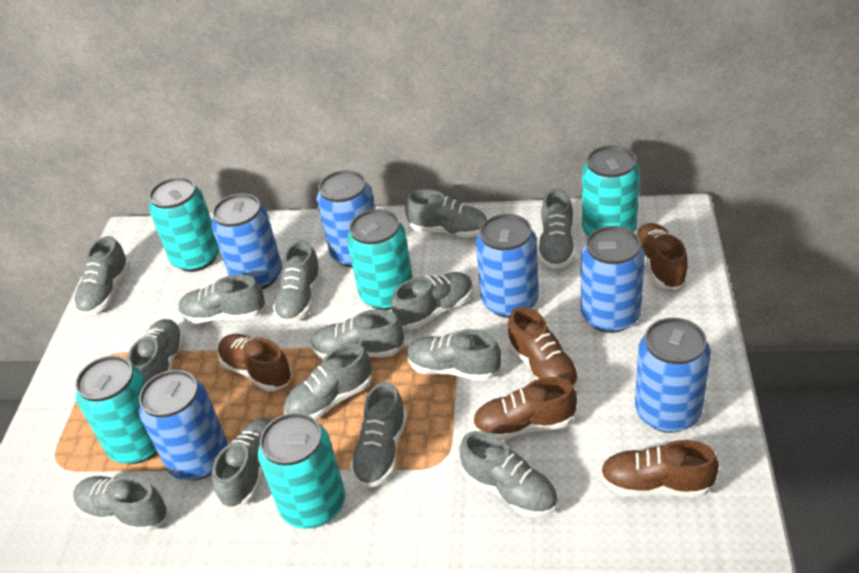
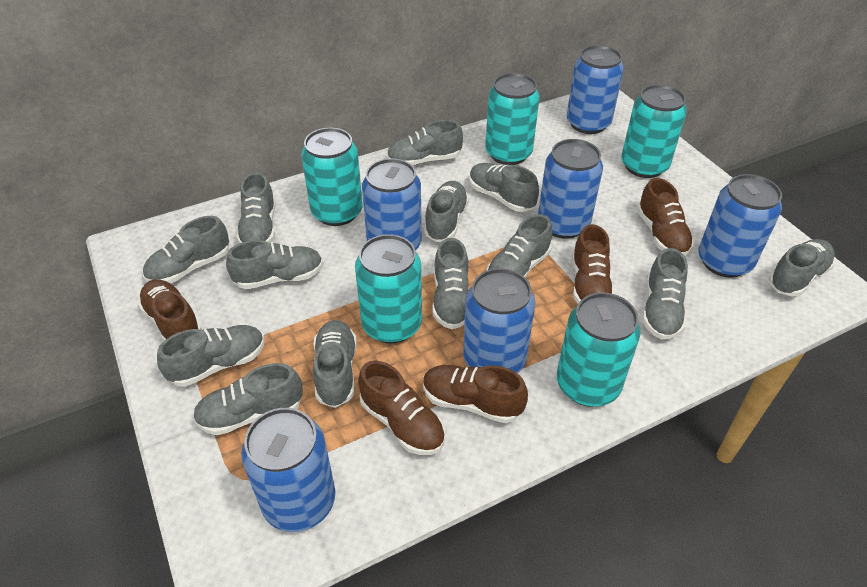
grey shoe: 14 -> 13

